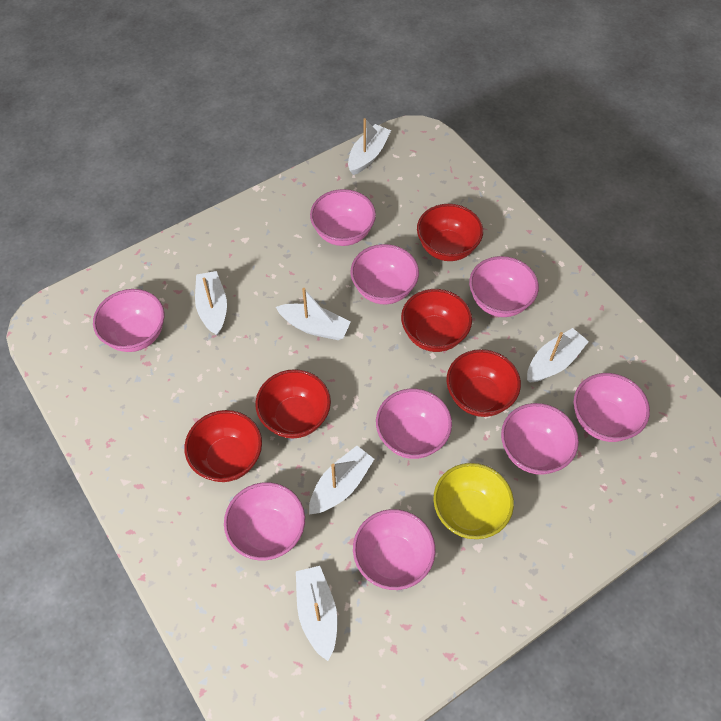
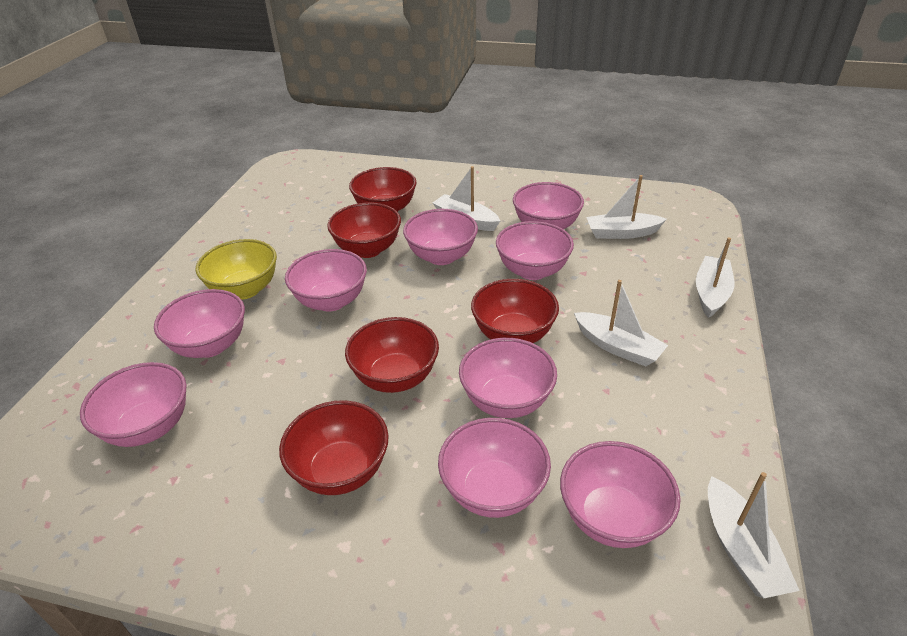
white boat: 6 -> 5

